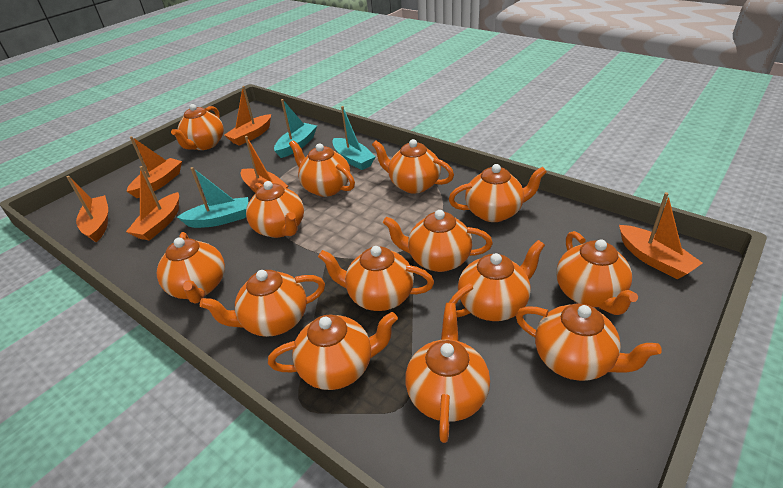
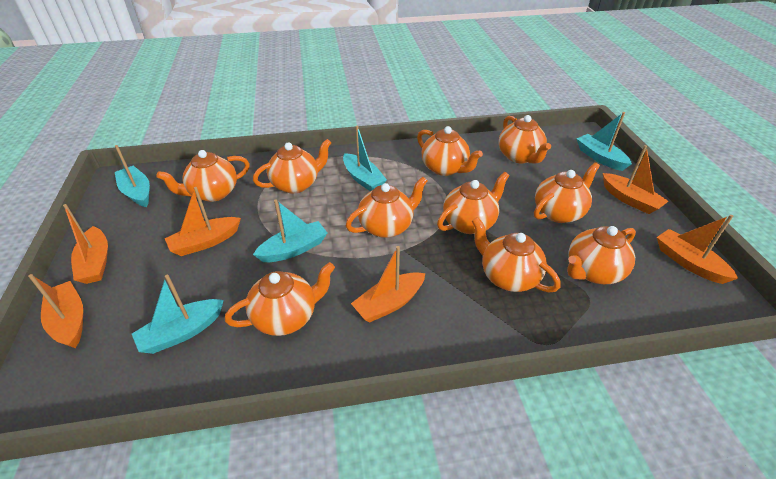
orange teapot: 14 -> 10
turquoise boat: 3 -> 5

